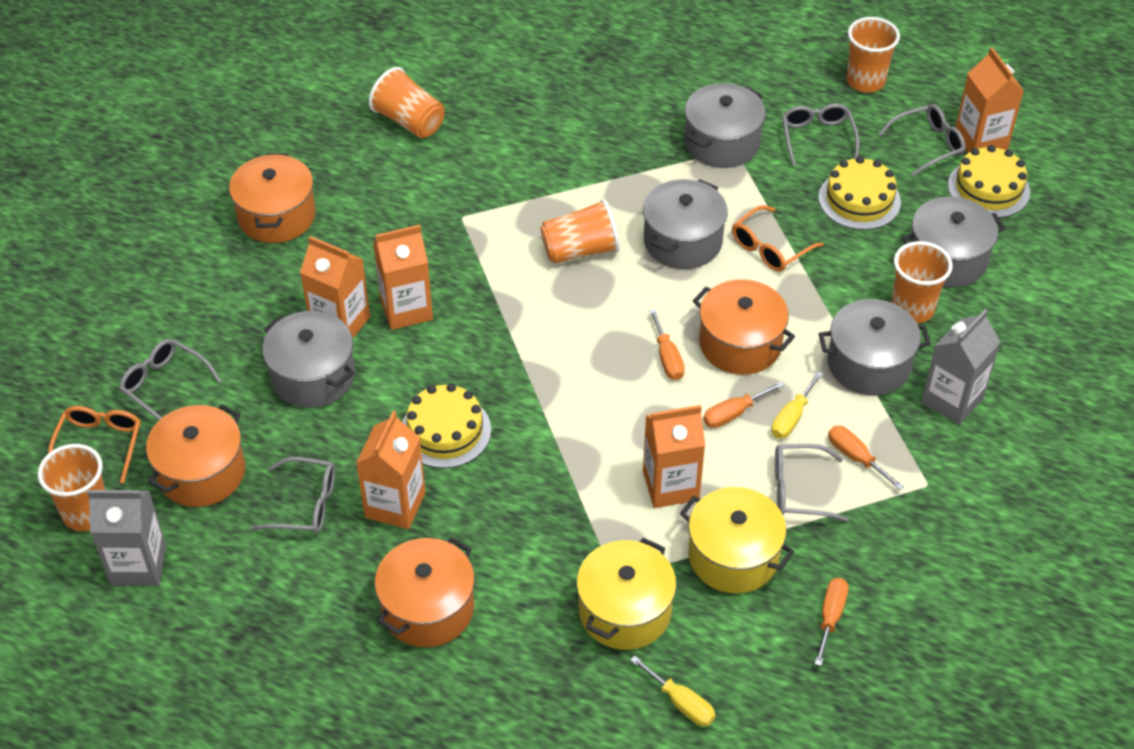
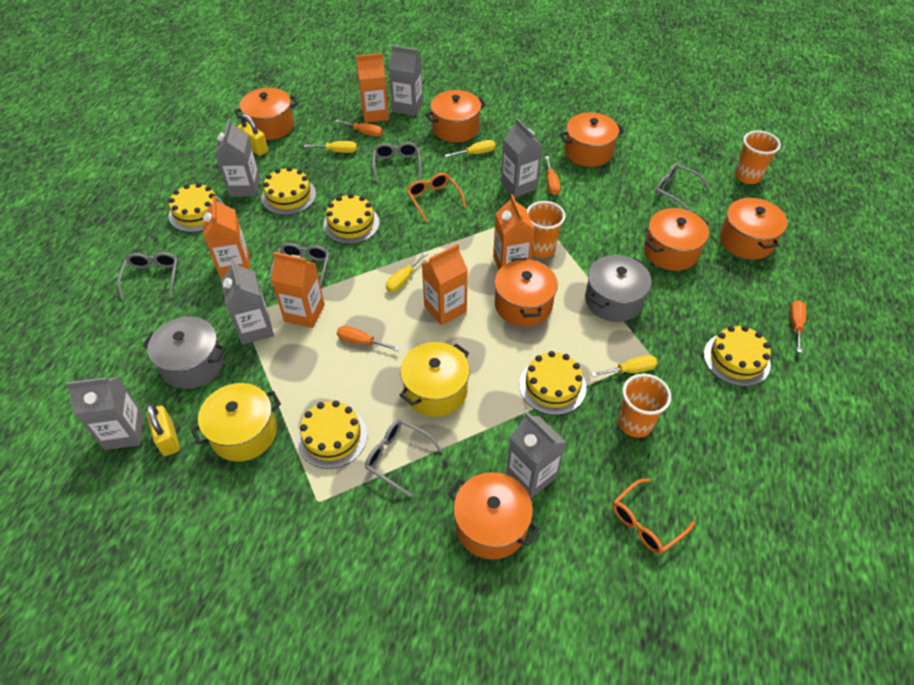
grey carton: 2 -> 6
grey pot: 5 -> 2
orange cup: 5 -> 3
orange pot: 4 -> 7
yellow cake: 3 -> 6
yellow padlock: 0 -> 2
yellow screwdriver: 2 -> 4

